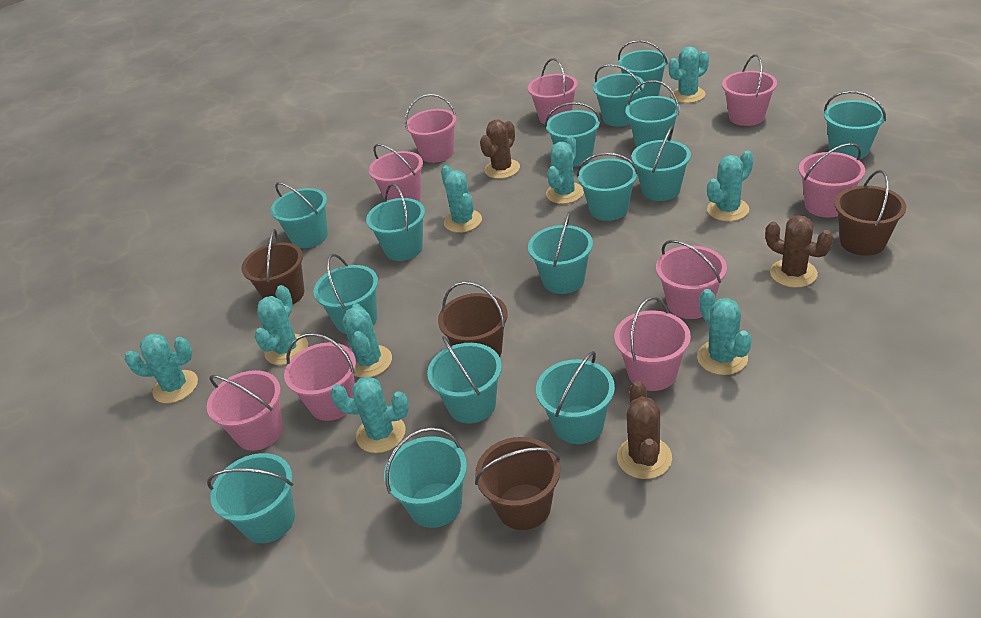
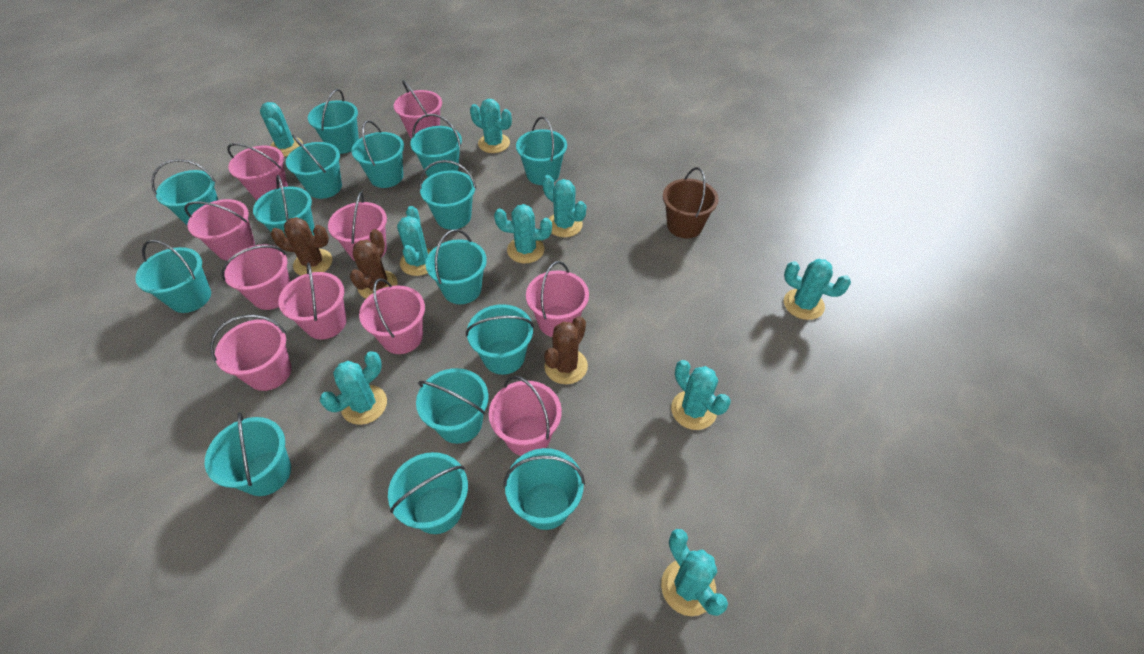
brown bucket: 4 -> 1
pink bucket: 9 -> 10

